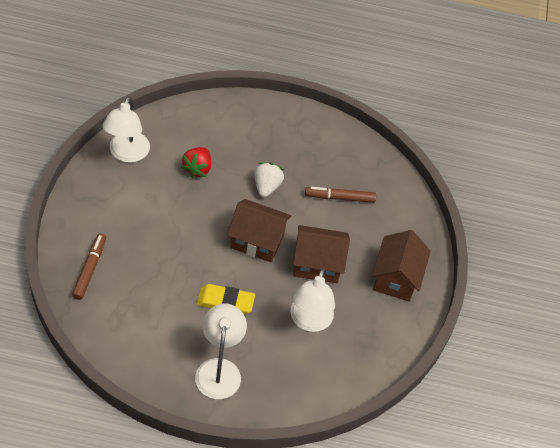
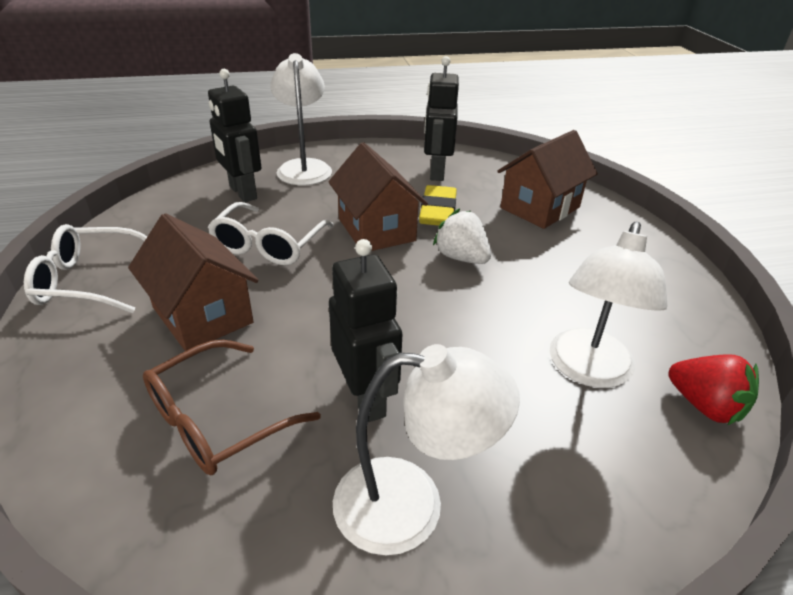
black robot: 0 -> 3
brown glasses: 0 -> 1
brown marker: 2 -> 0
white glasses: 0 -> 2

